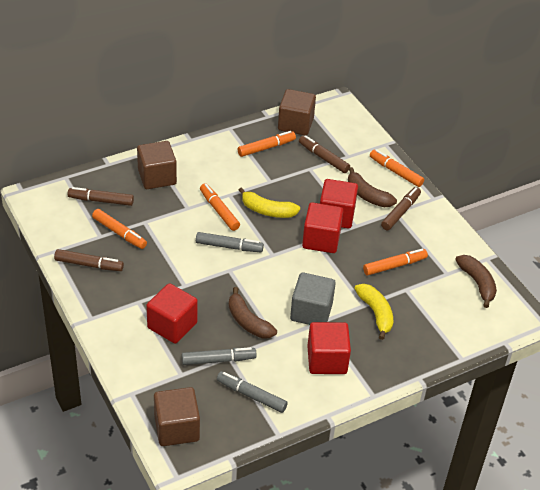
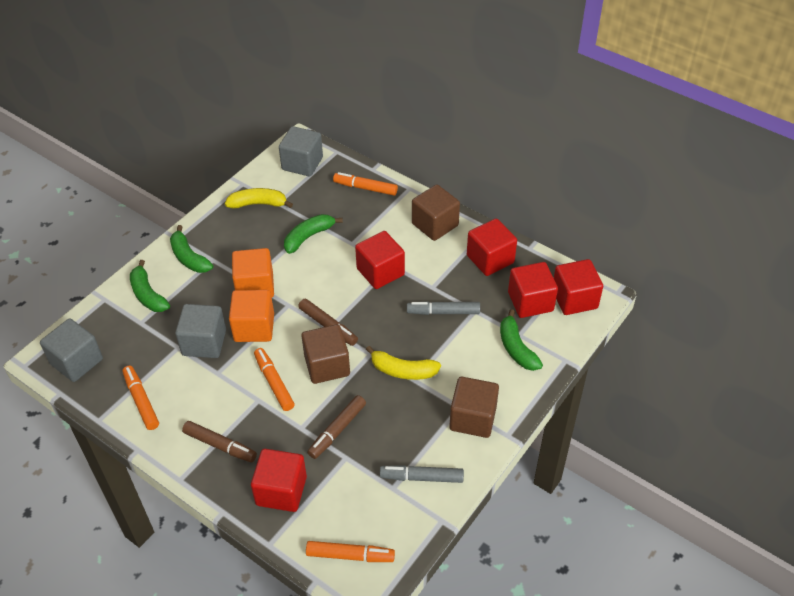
brown banana: 3 -> 0
brown marker: 4 -> 3
green banana: 0 -> 4
grey cube: 1 -> 3
grey marker: 3 -> 2
orange cube: 0 -> 2
orange marker: 5 -> 4
red cube: 4 -> 5

